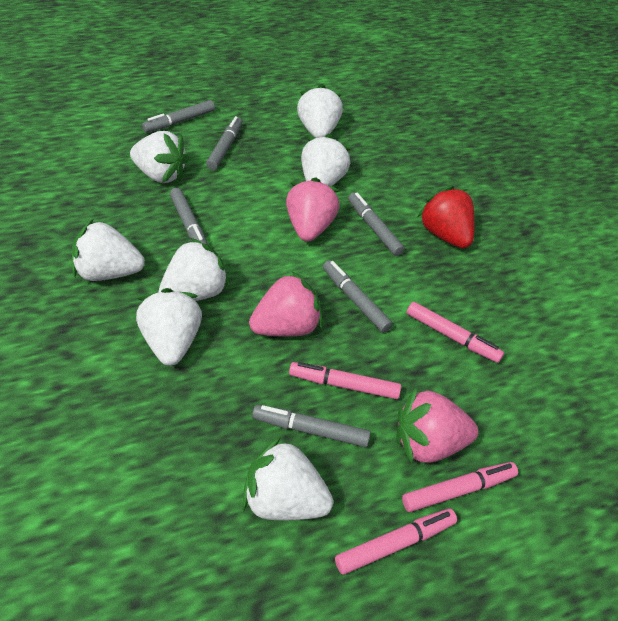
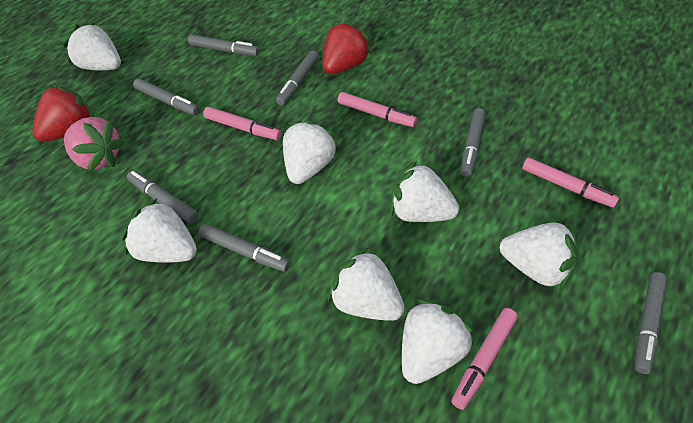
grey marker: 6 -> 7
pink strawberry: 3 -> 1
red strawberry: 1 -> 2

